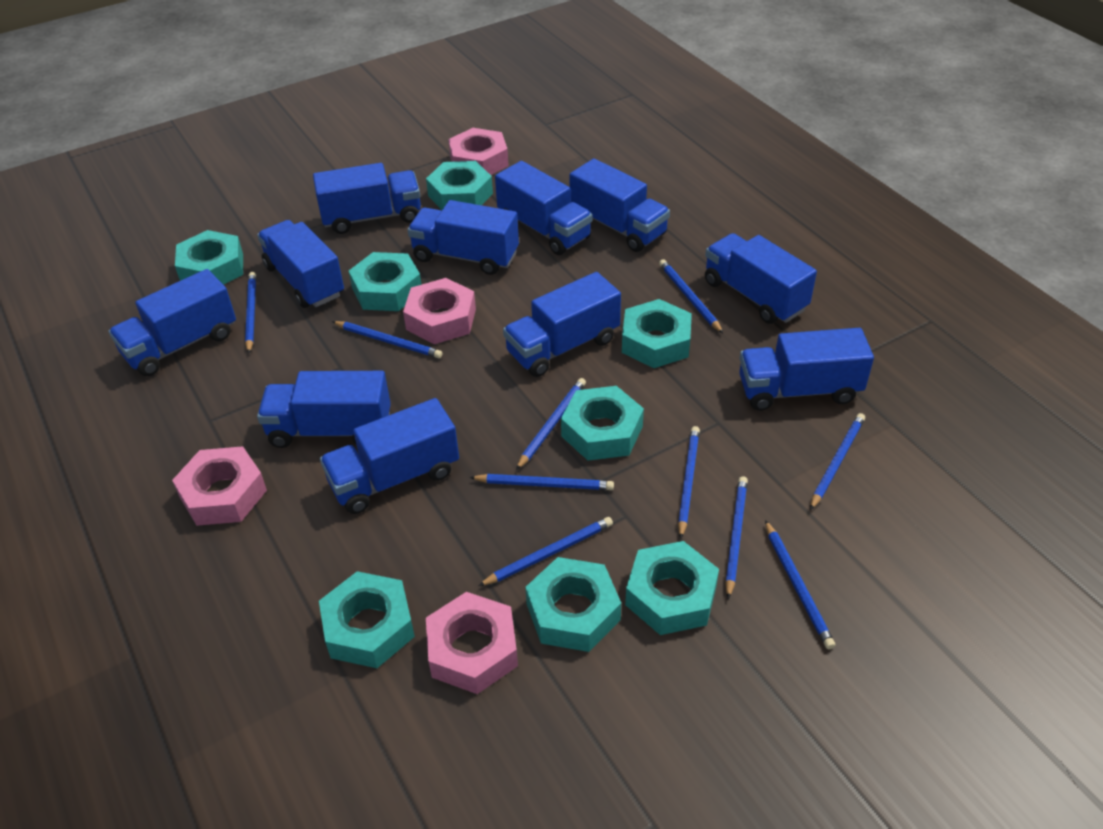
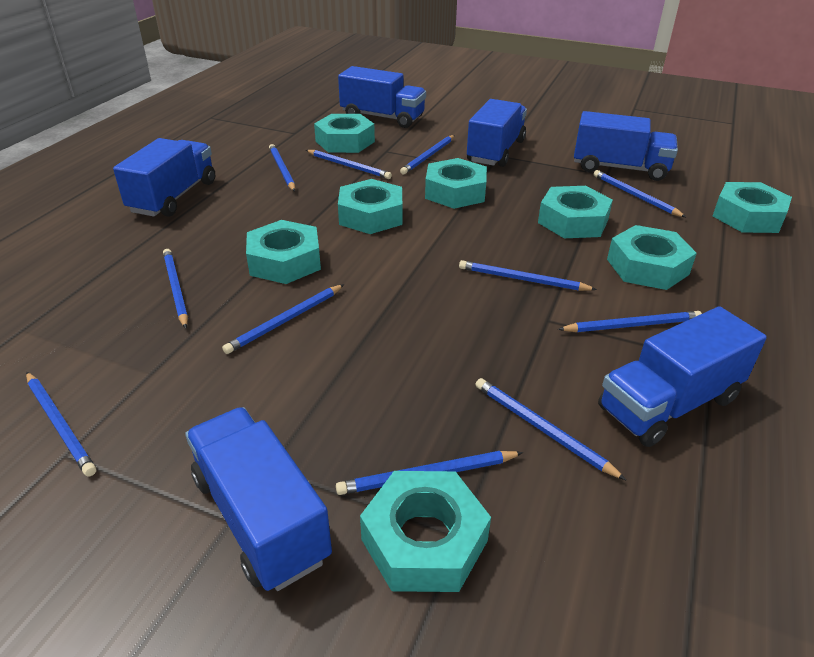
blue pencil: 10 -> 11
blue truck: 11 -> 6
pink nut: 4 -> 0

